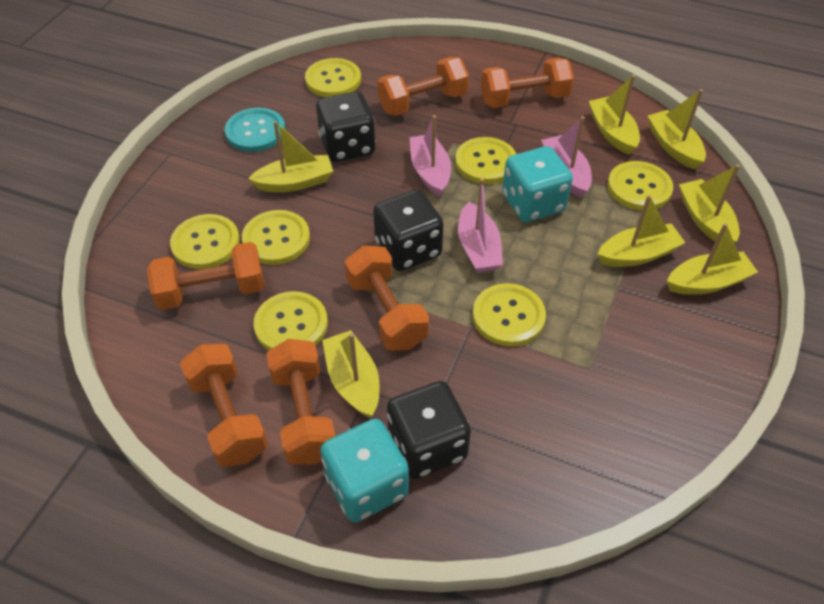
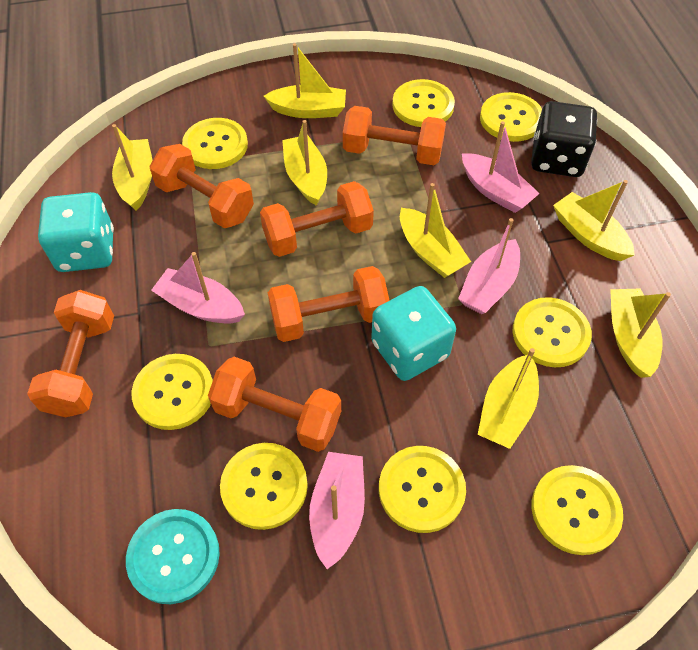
black dice: 3 -> 1
pink boat: 3 -> 4
yellow button: 7 -> 8

